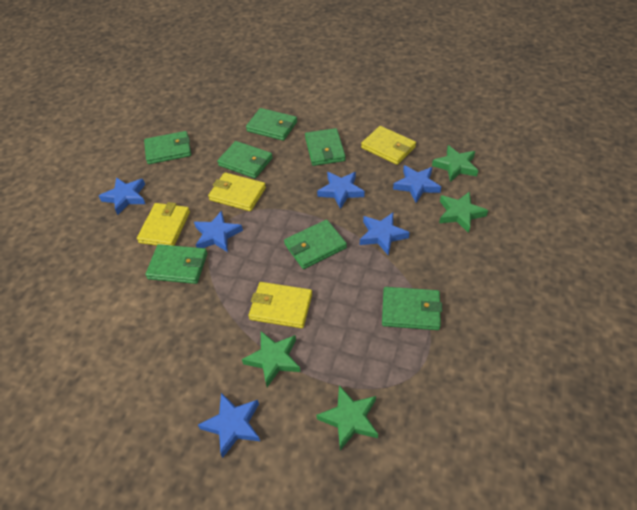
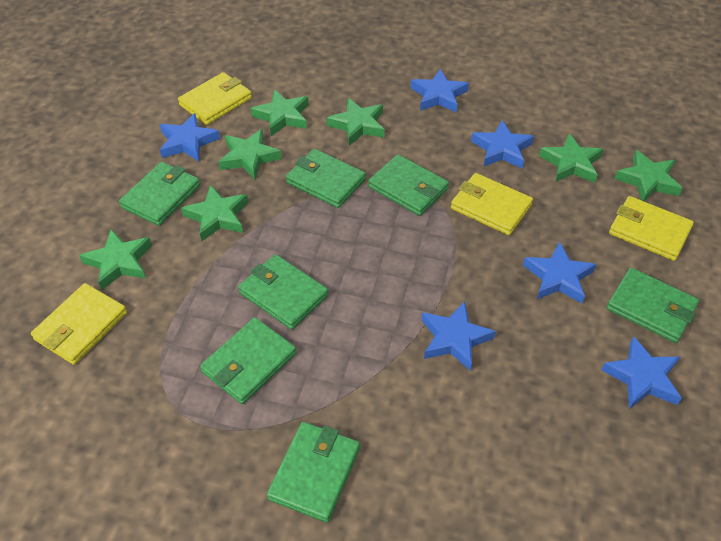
green star: 4 -> 7

